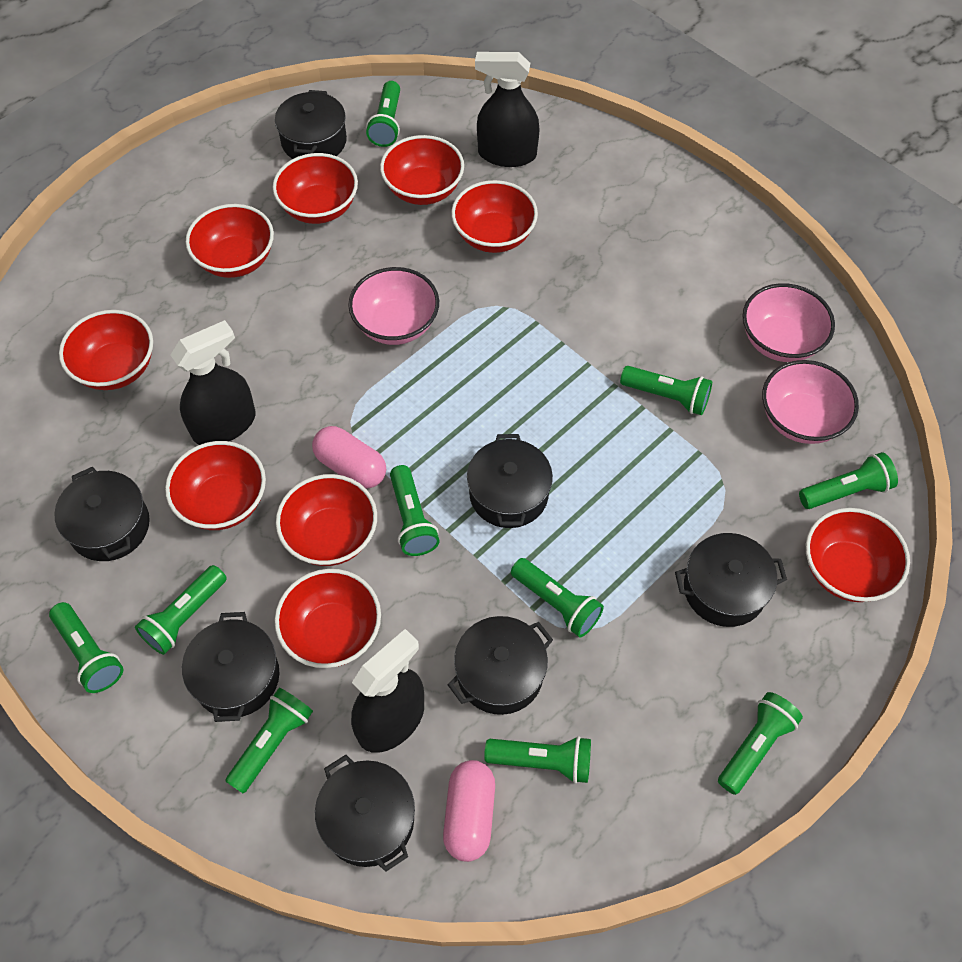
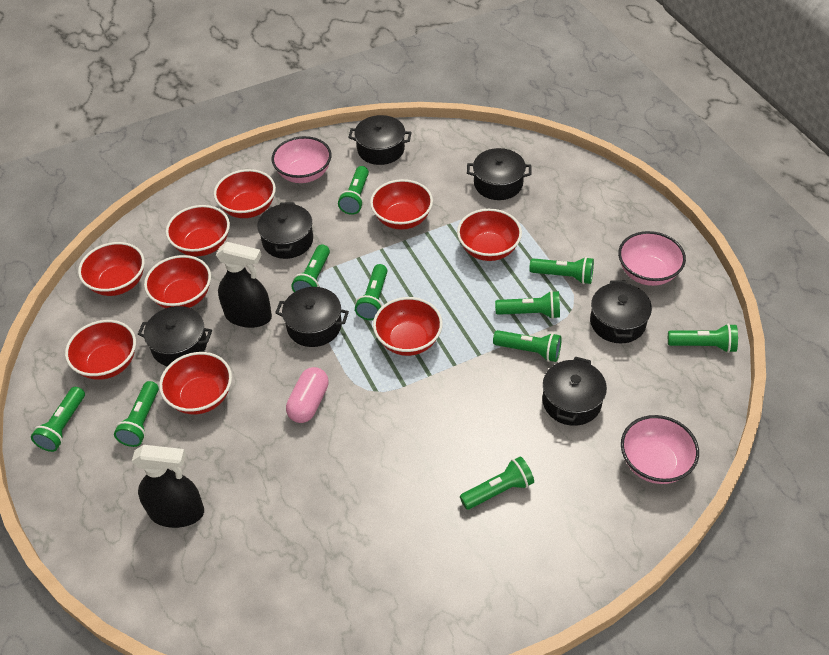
black spray bottle: 3 -> 2
pink capsule: 2 -> 1

